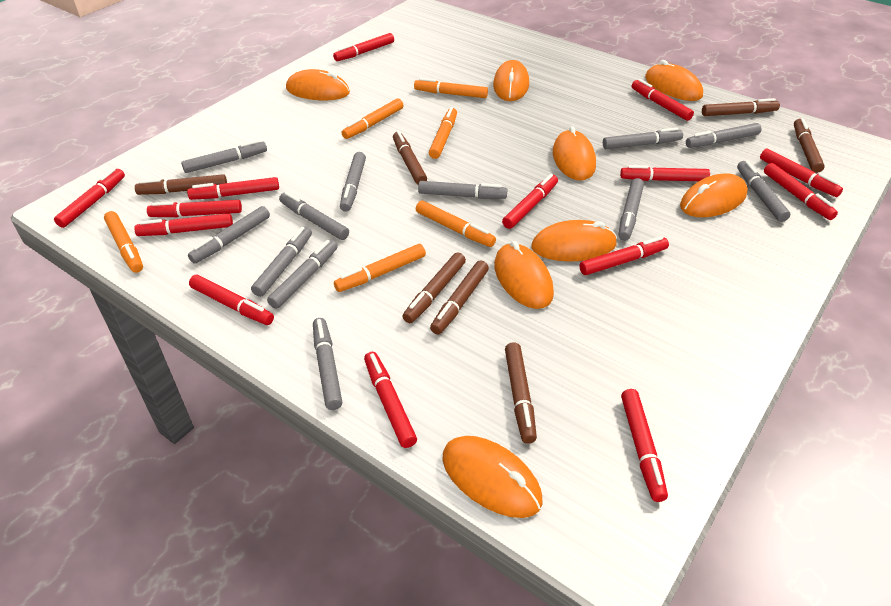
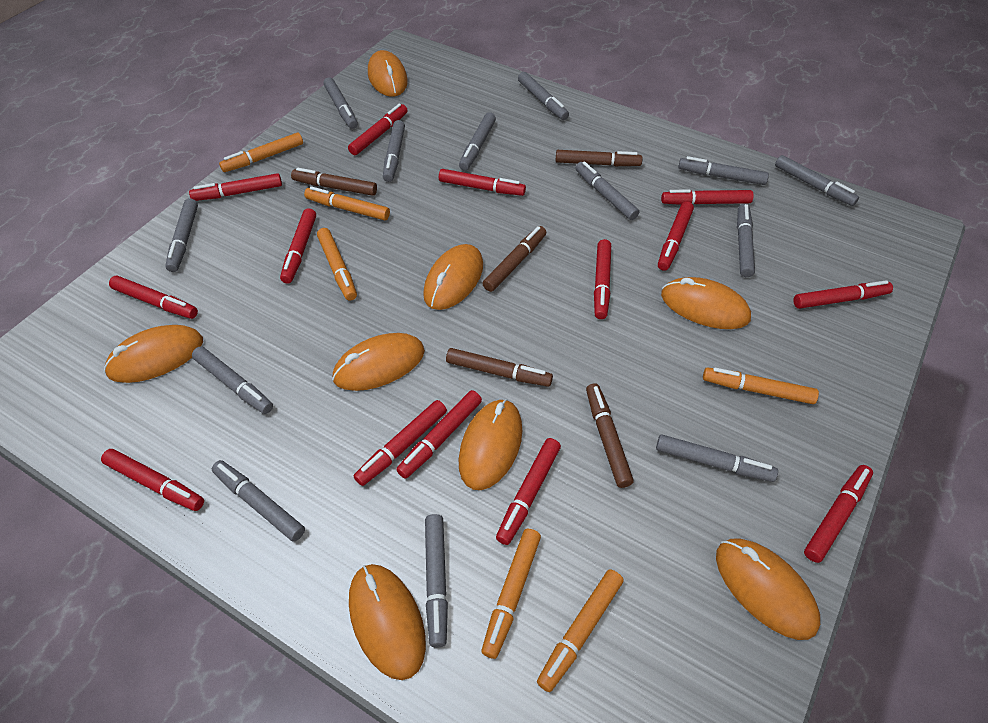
brown marker: 7 -> 5
grey marker: 12 -> 13

